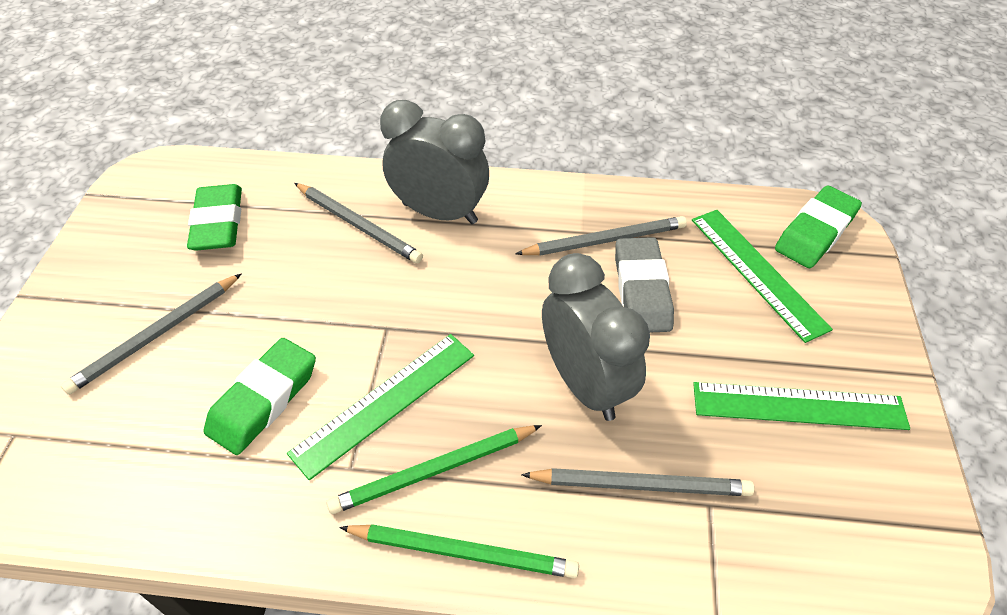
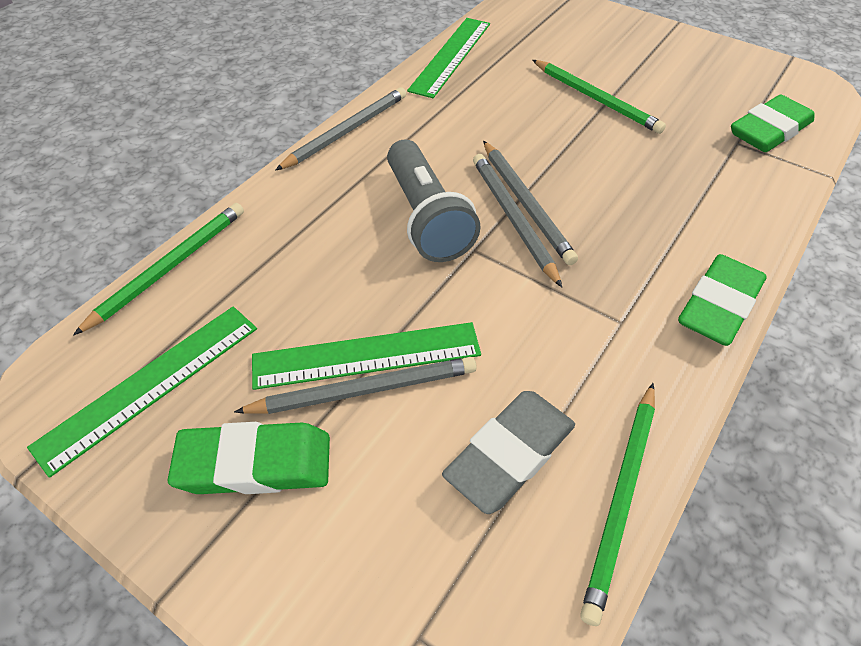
green pencil: 2 -> 3
grey clock: 2 -> 0
grey flashlight: 0 -> 1

